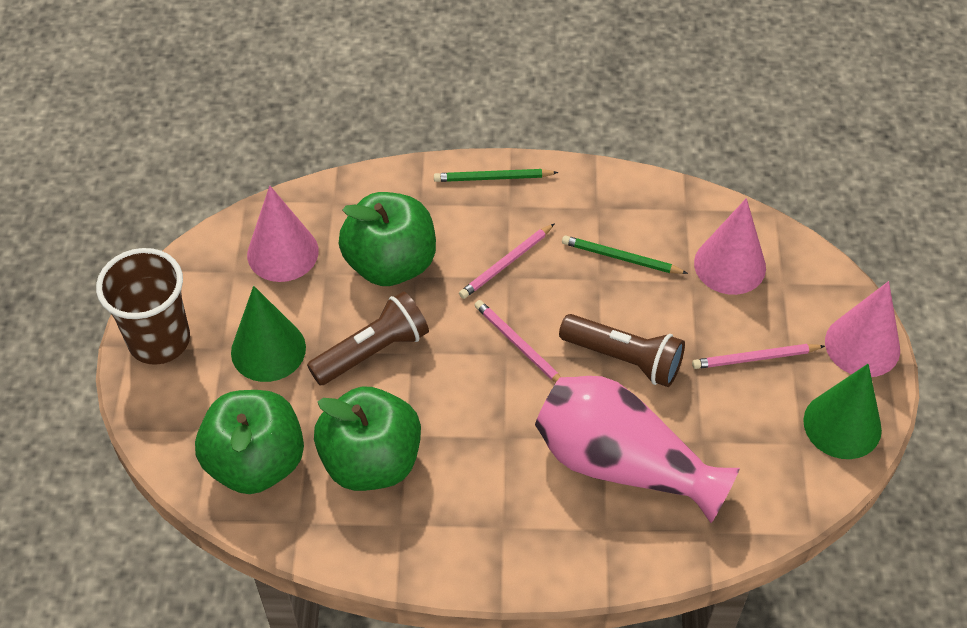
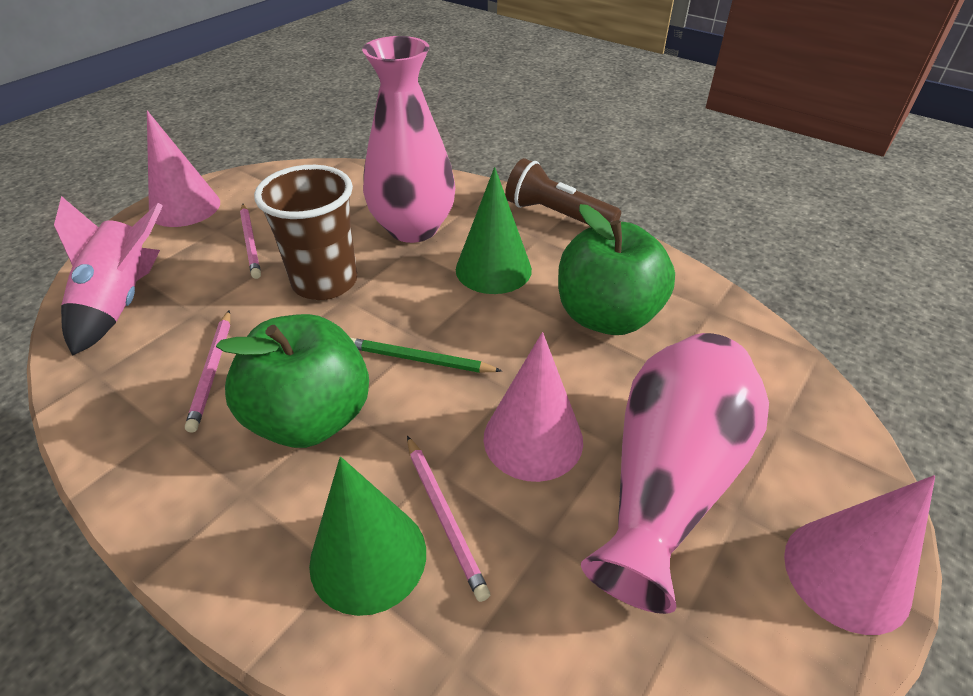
brown flashlight: 2 -> 1
green apple: 3 -> 2
green pencil: 2 -> 1
pink rocket: 0 -> 1
pink vase: 1 -> 2

